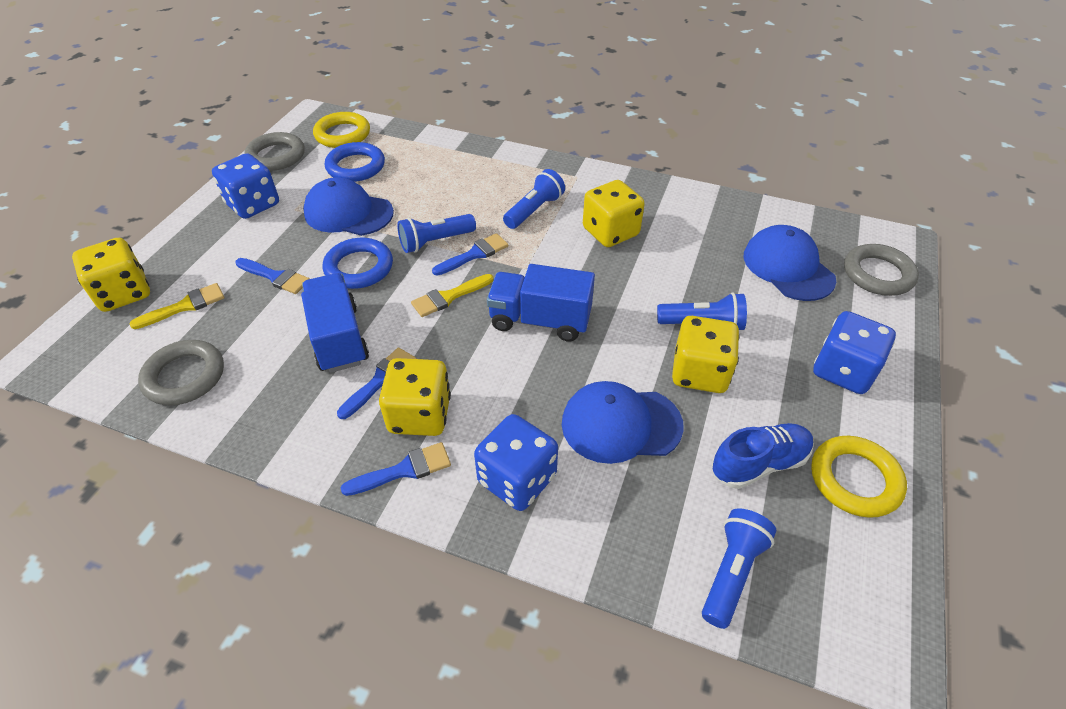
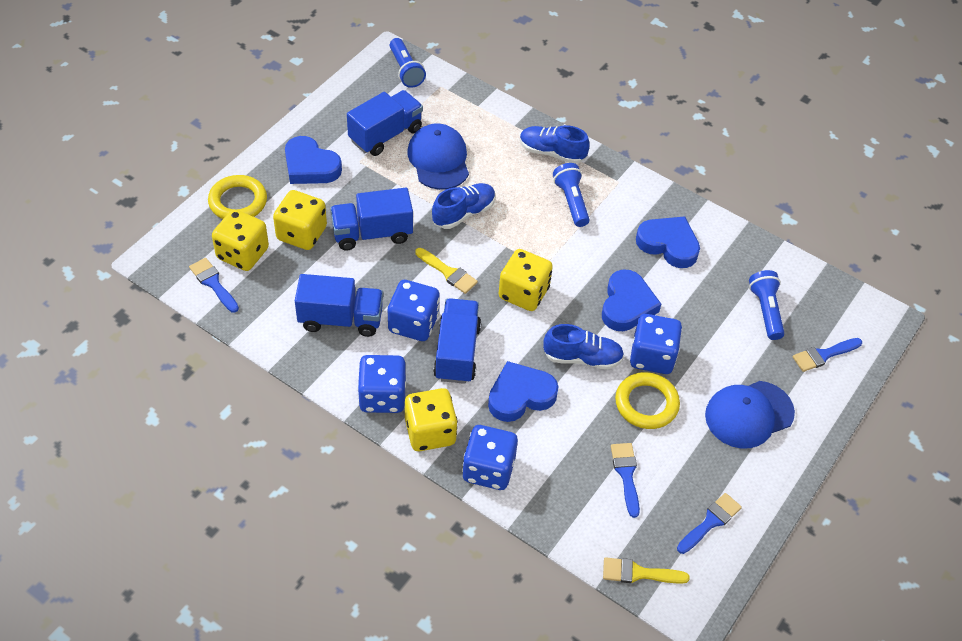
blue cap: 3 -> 2
blue dice: 3 -> 4
blue flashlight: 4 -> 3
blue heart: 0 -> 4
blue ring: 2 -> 0
blue shoe: 1 -> 3
blue truck: 2 -> 4
grey ring: 3 -> 0

